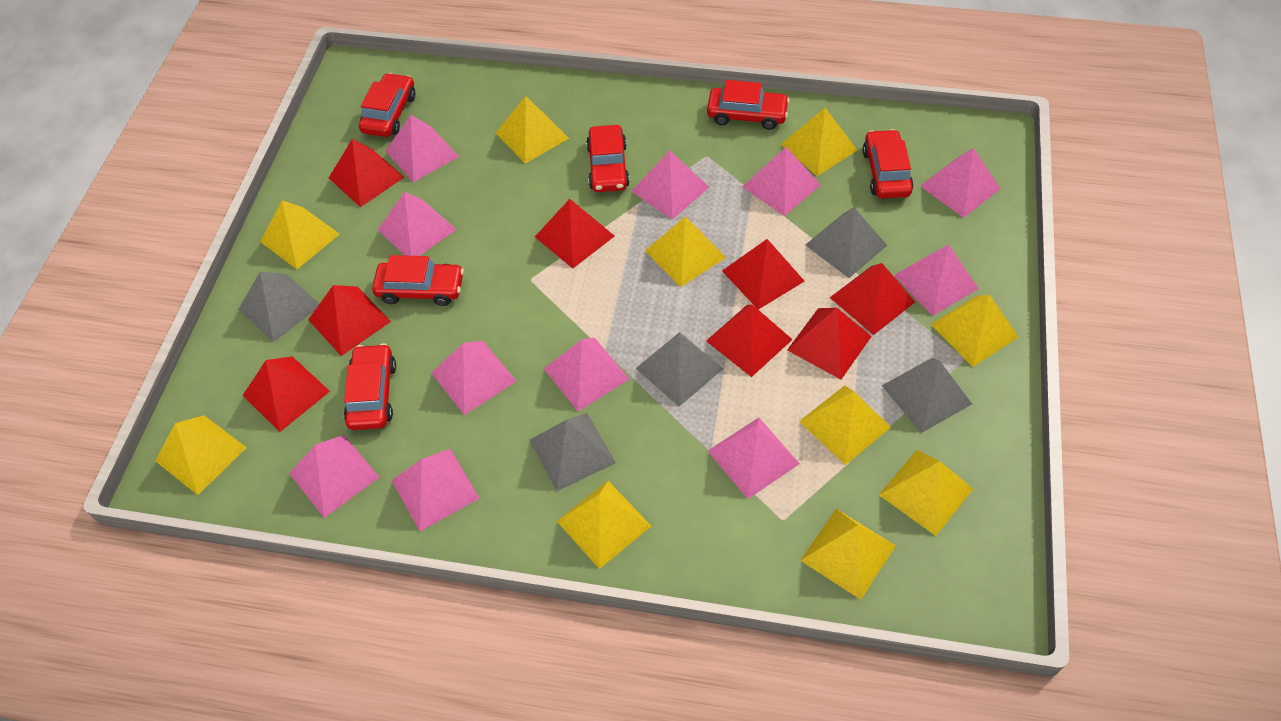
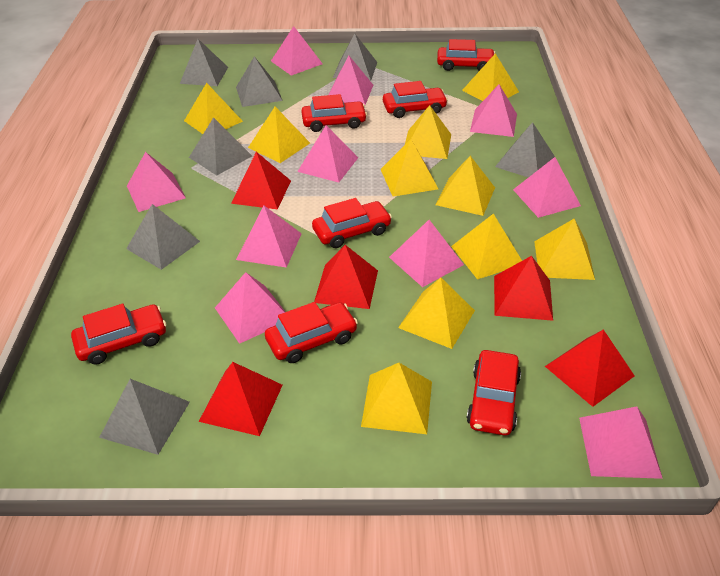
grey pyramid: 5 -> 7
pink pyramid: 11 -> 10
red car: 6 -> 7
red pyramid: 8 -> 5

